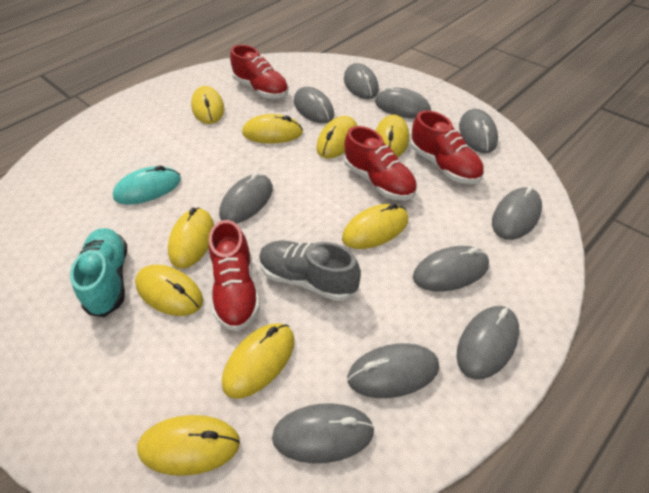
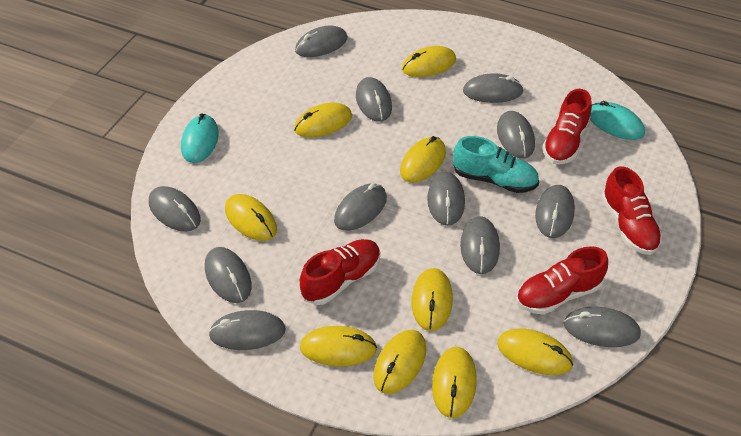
grey mouse: 10 -> 12
grey shoe: 1 -> 0
turquoise mouse: 1 -> 2

